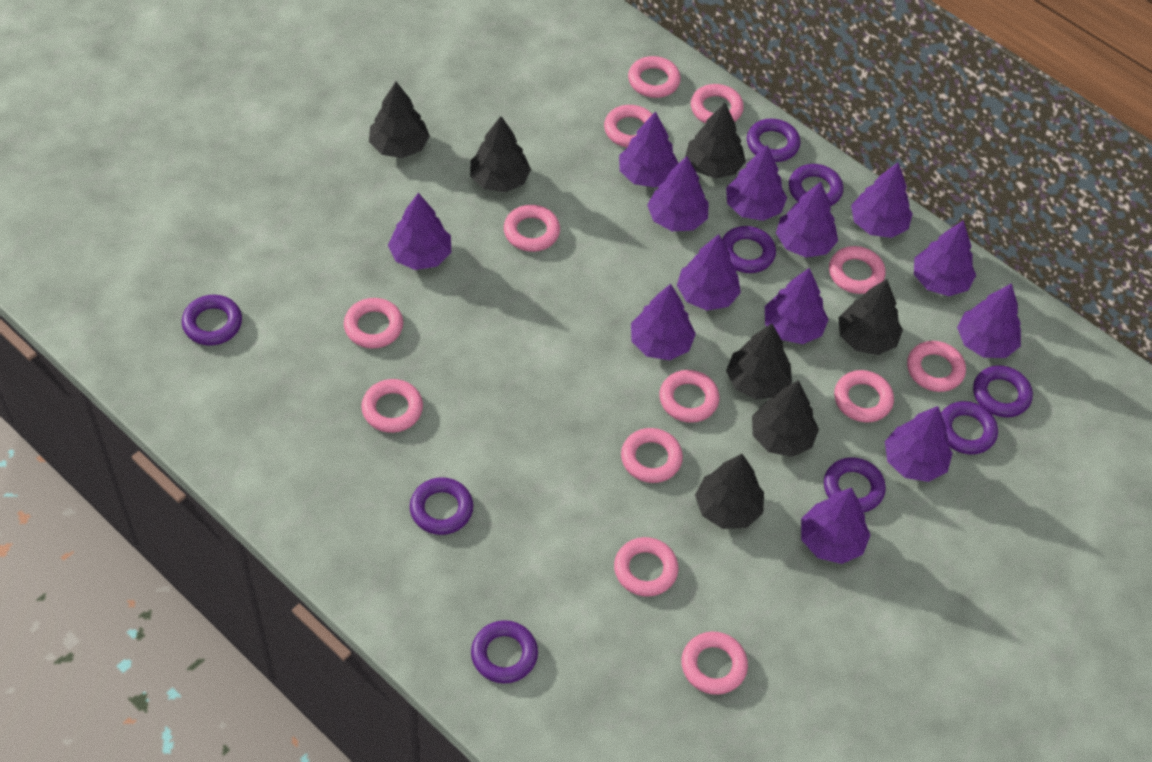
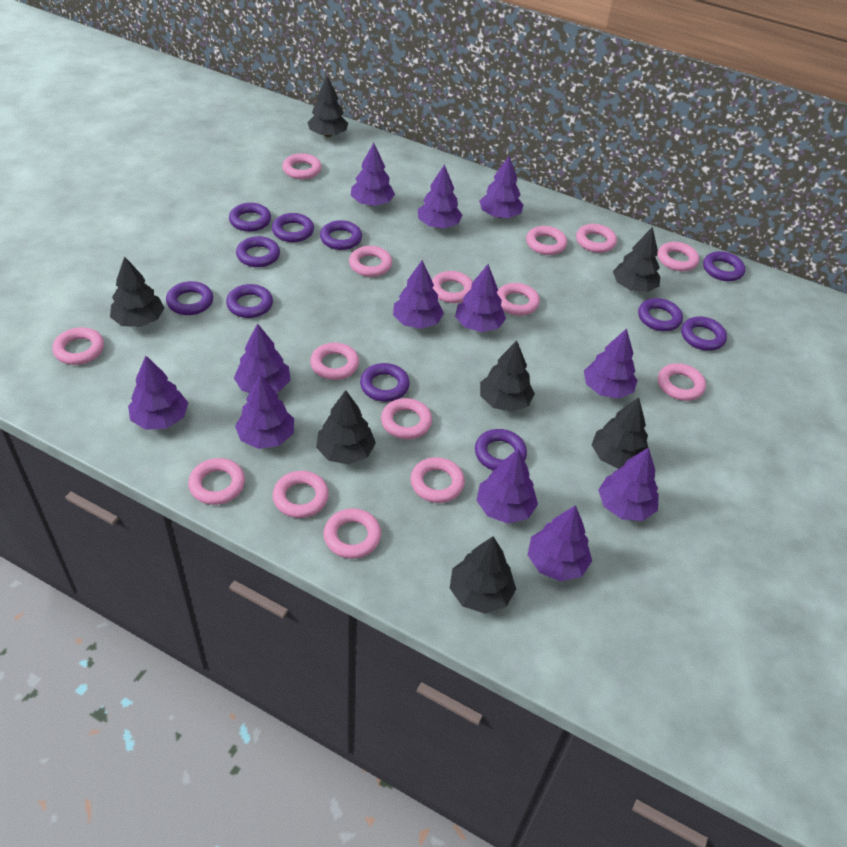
pink ring: 13 -> 15
purple ring: 9 -> 11
purple tree: 13 -> 12

